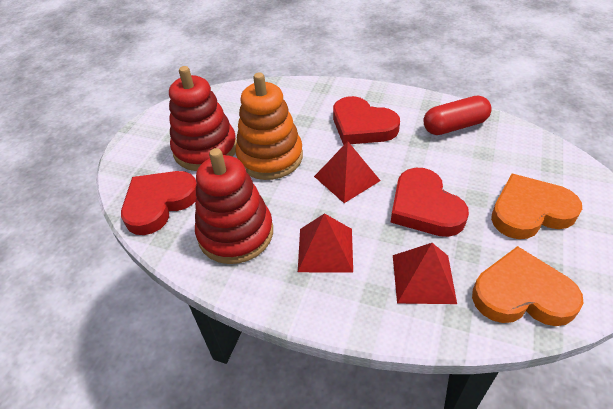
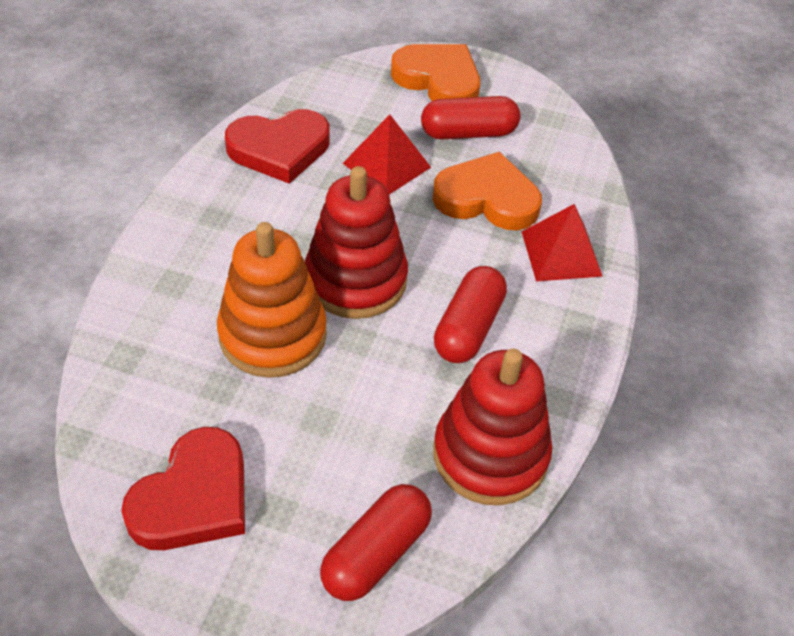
red capsule: 1 -> 3
red heart: 3 -> 2
red pyramid: 3 -> 2

